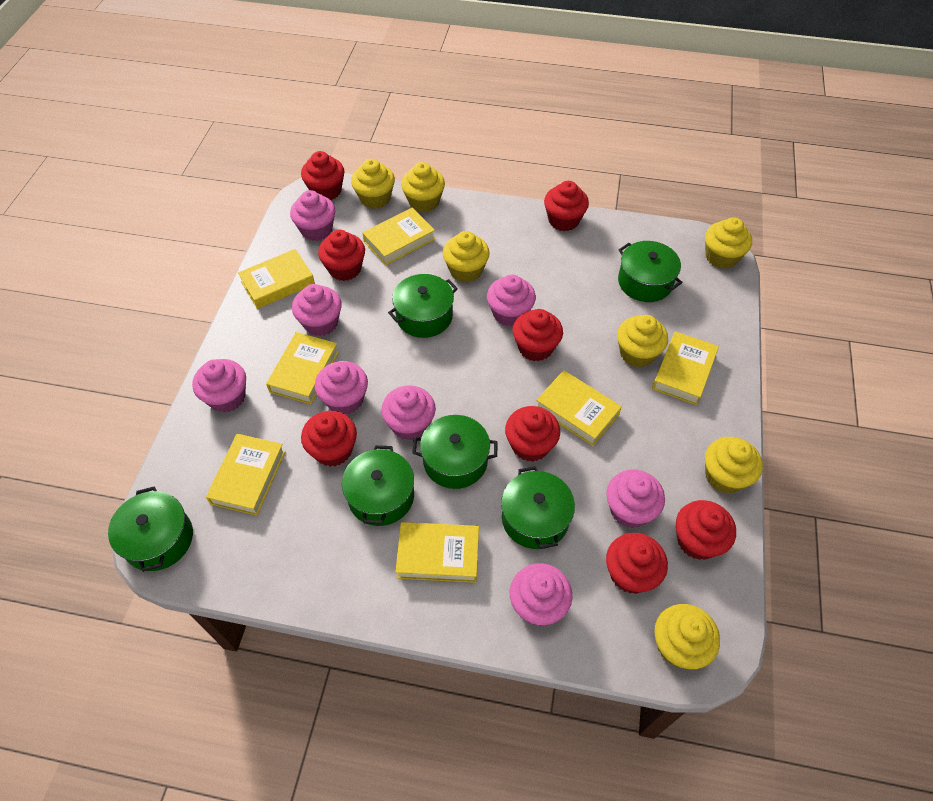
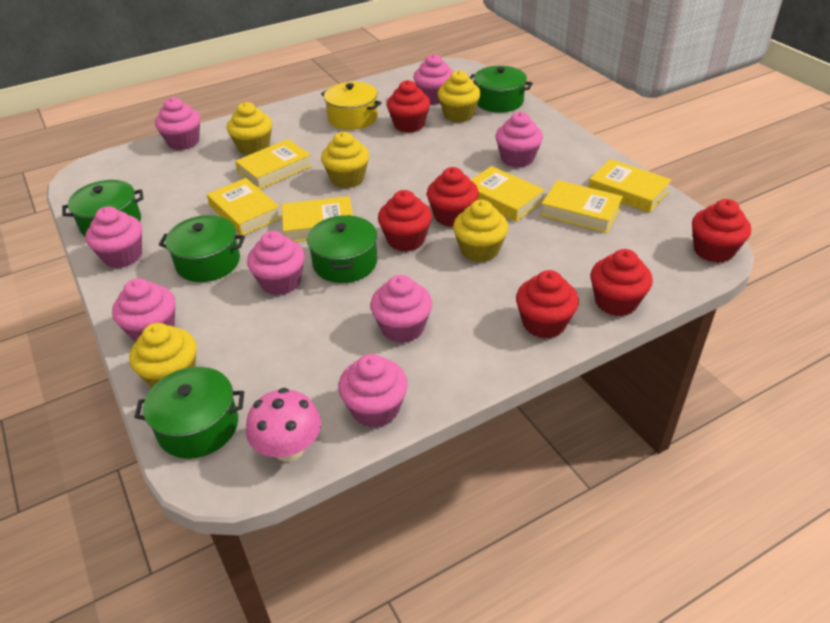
green pot: 6 -> 5
pink mushroom: 0 -> 1
red cupcake: 8 -> 6
yellow book: 7 -> 6
yellow cupcake: 7 -> 5
yellow pot: 0 -> 1

